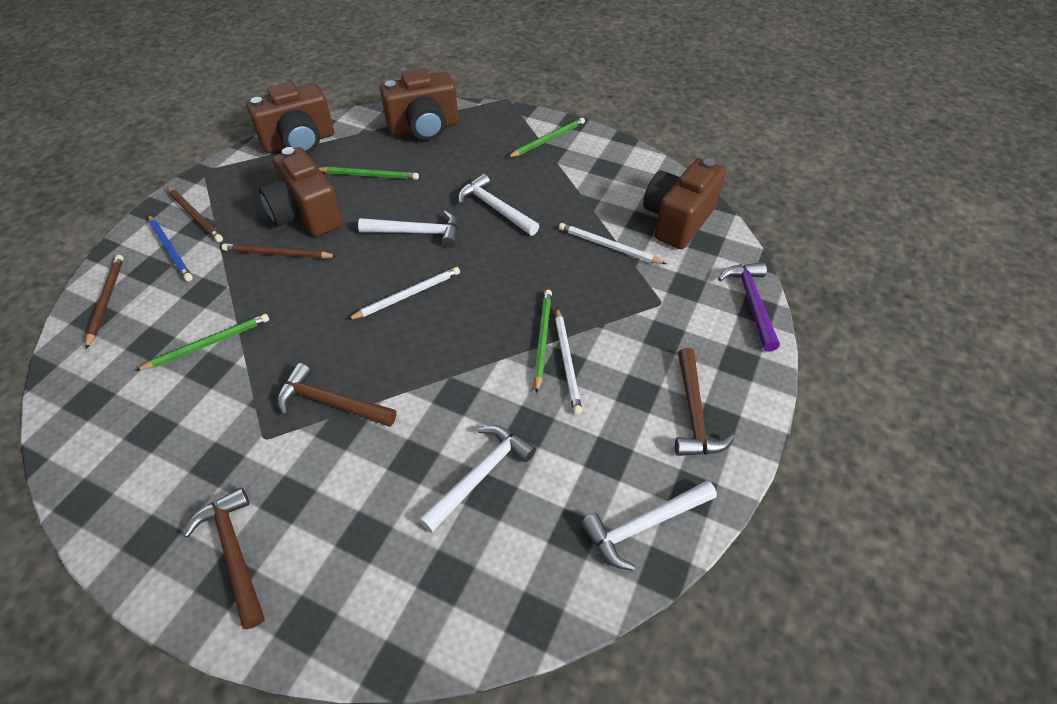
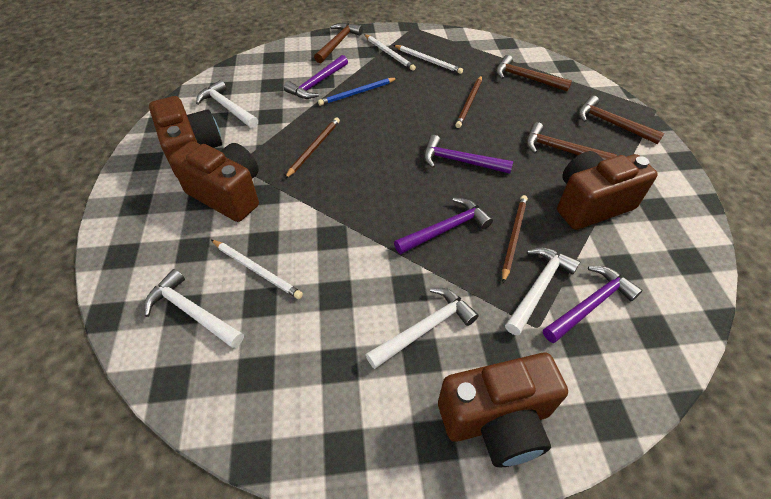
brown hammer: 3 -> 4
green pencil: 4 -> 0
purple hammer: 1 -> 4

